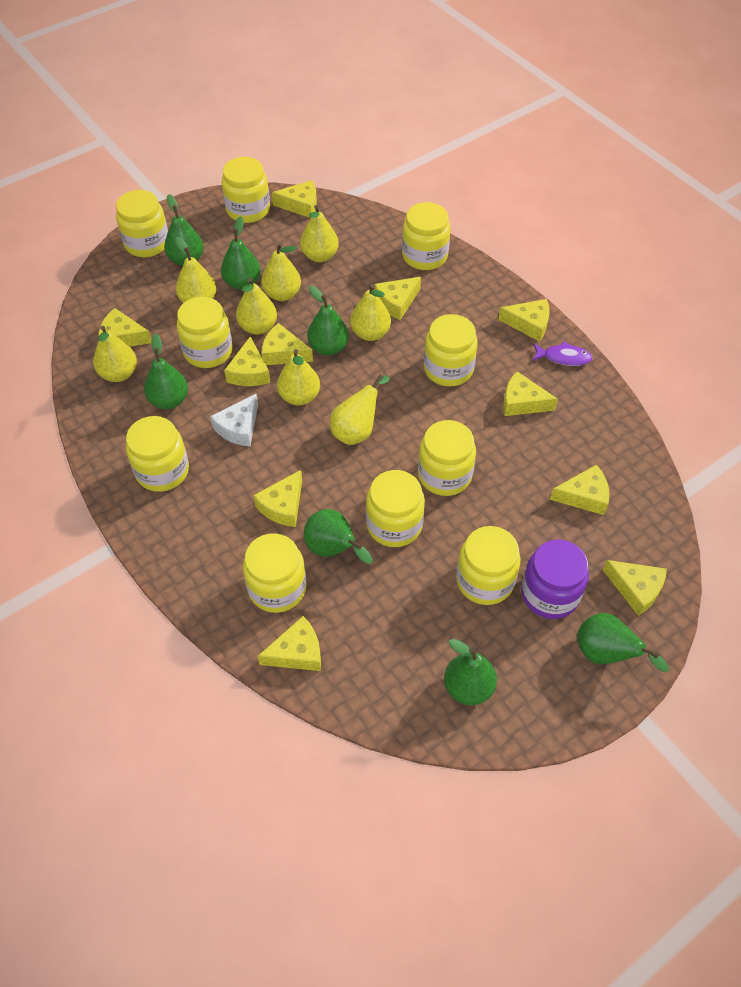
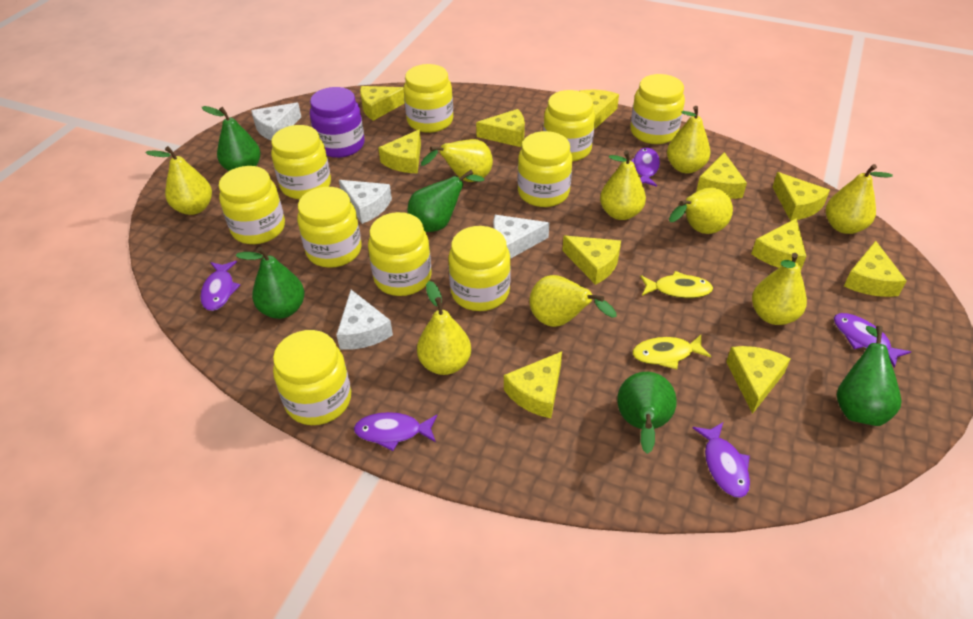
green pear: 7 -> 5
purple fish: 1 -> 5
white cheese: 1 -> 4
yellow fish: 0 -> 2
yellow pear: 8 -> 9

